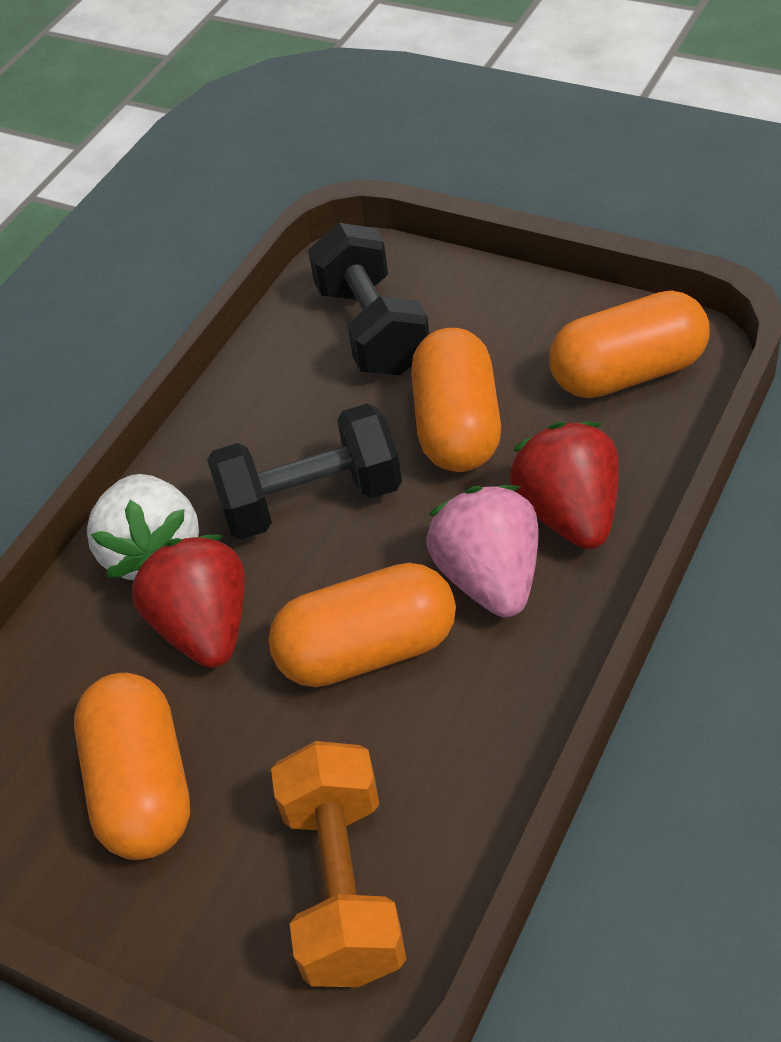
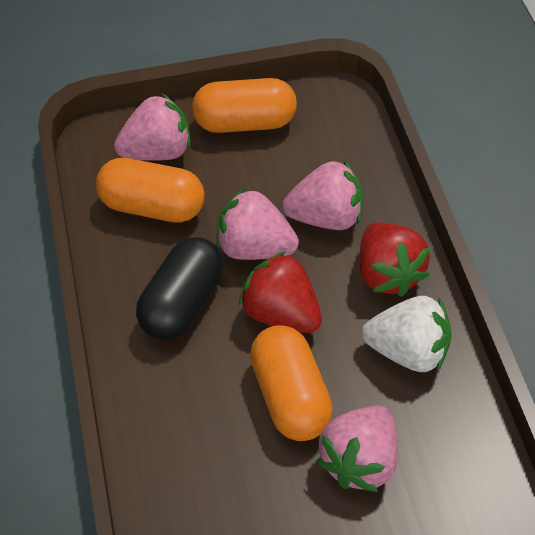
black capsule: 0 -> 1
black dumbbell: 2 -> 0
orange capsule: 4 -> 3
orange dumbbell: 1 -> 0
pink strawberry: 1 -> 4

